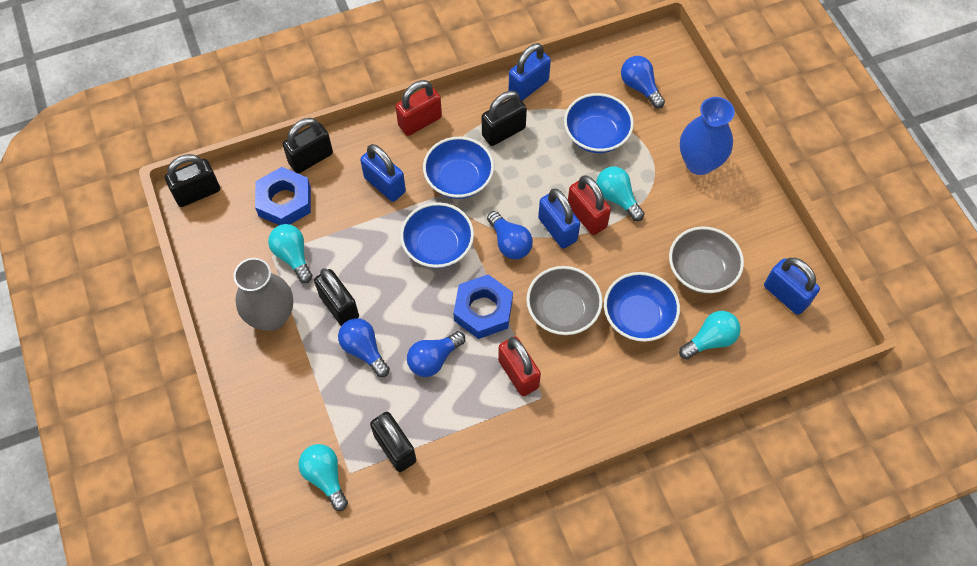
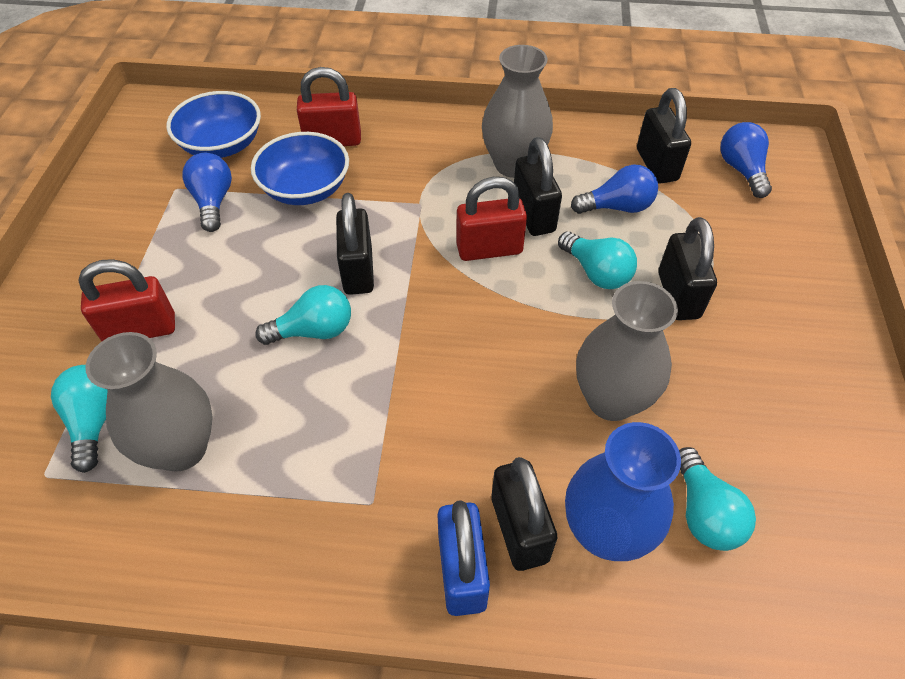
blue bowl: 4 -> 2
blue light bulb: 4 -> 3
blue nut: 2 -> 0
blue padlock: 4 -> 1
grey bowl: 2 -> 0
grey vase: 1 -> 3

